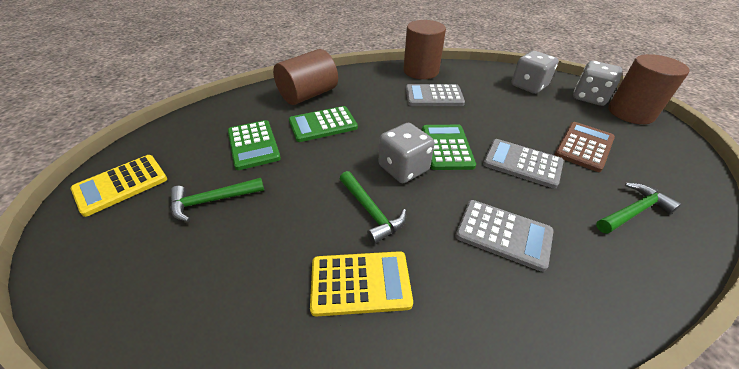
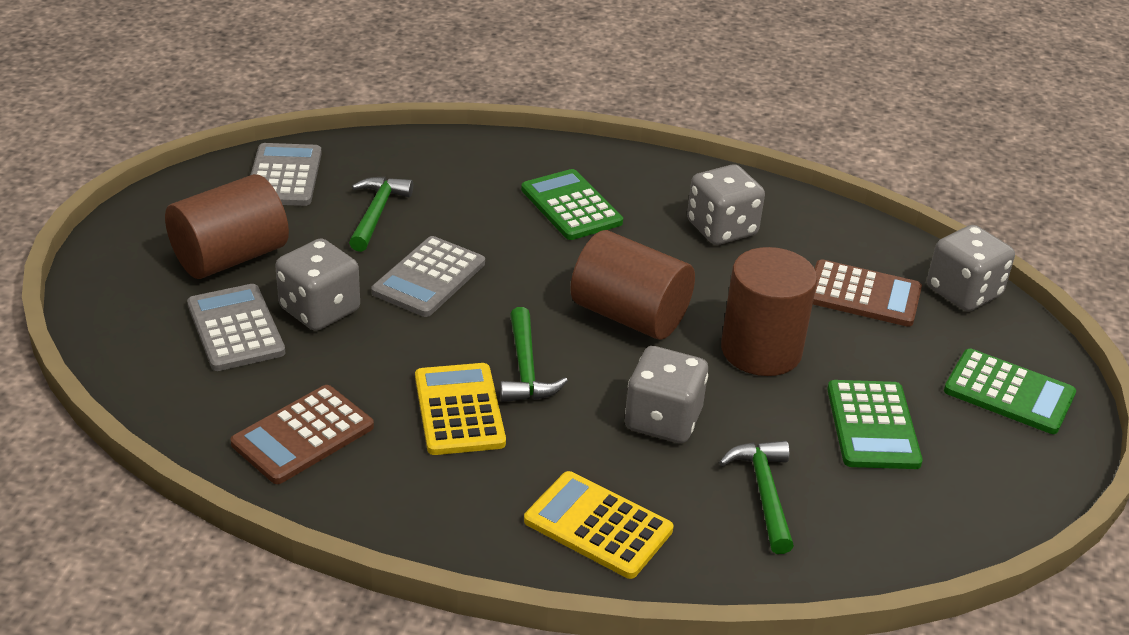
brown calculator: 1 -> 2
grey dice: 3 -> 4

